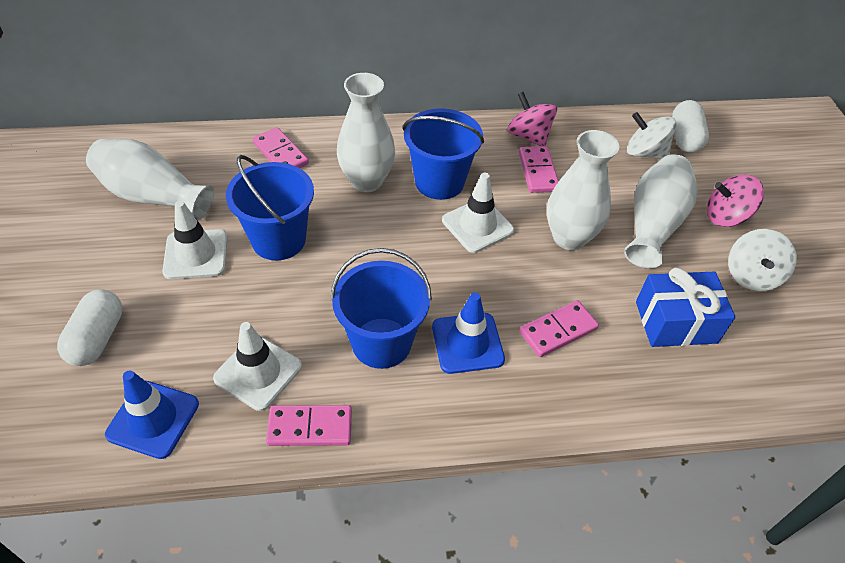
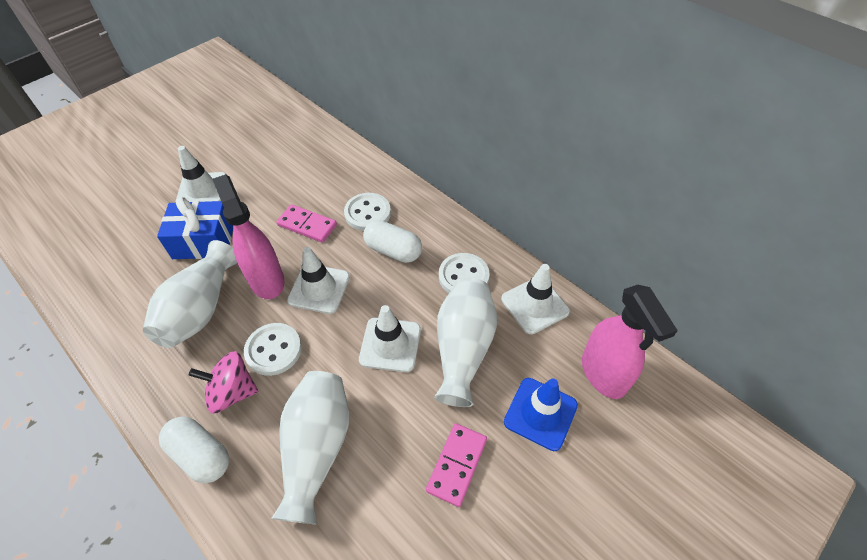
blue bucket: 3 -> 0
blue traffic cone: 2 -> 1
pink domino: 4 -> 2
pink spinning top: 2 -> 1
pink spray bottle: 0 -> 2
white button: 0 -> 3
white spinning top: 2 -> 0
white traffic cone: 3 -> 4
white vase: 4 -> 3

